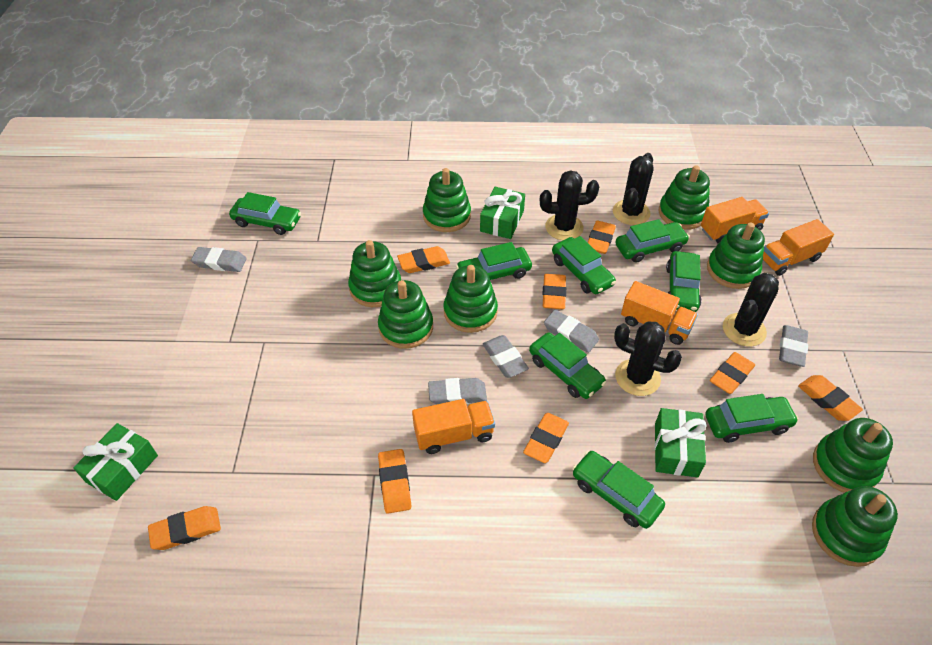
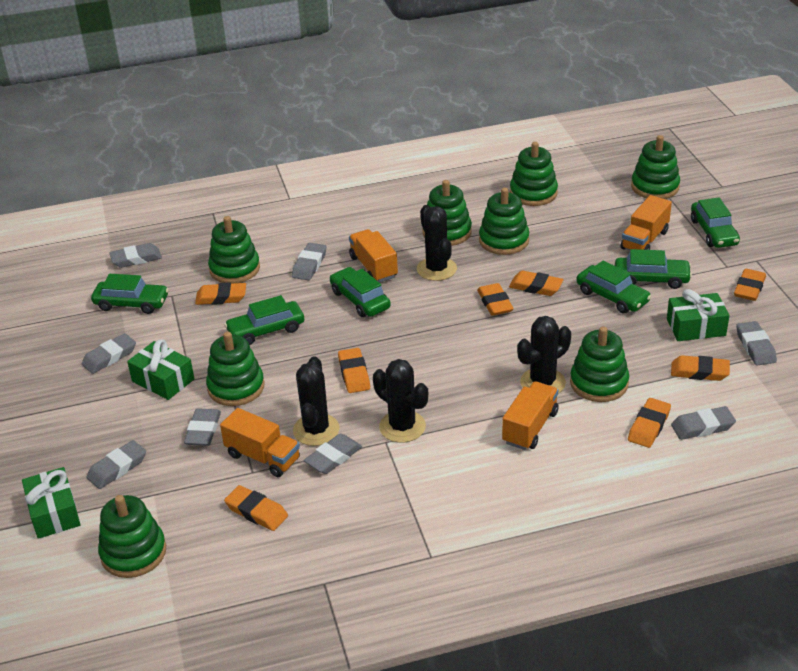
green car: 8 -> 6
grey eraser: 5 -> 8

